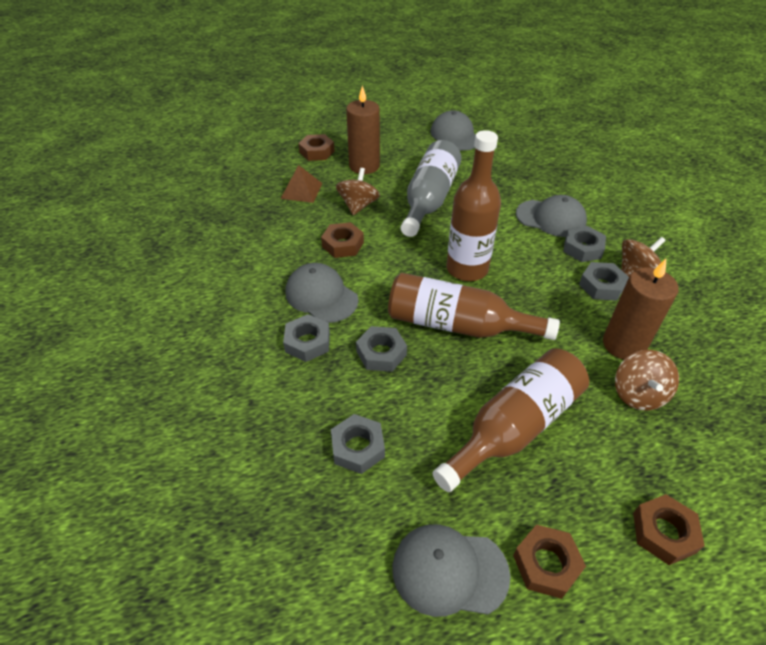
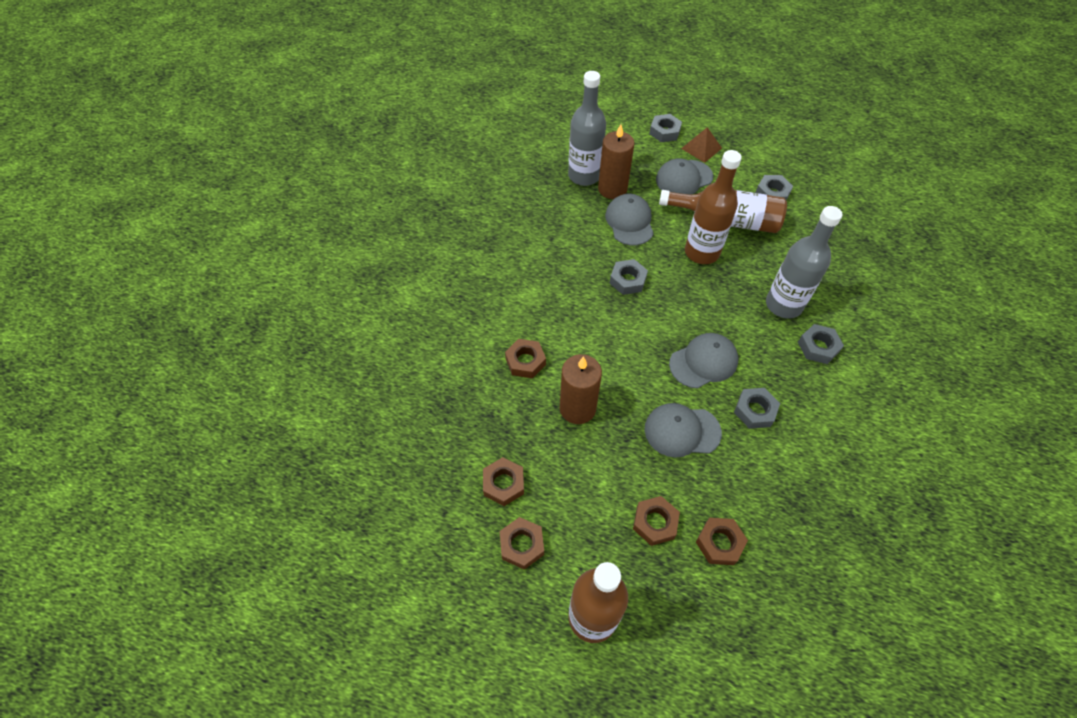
brown nut: 4 -> 5
brown spinning top: 3 -> 0
grey bottle: 1 -> 2

